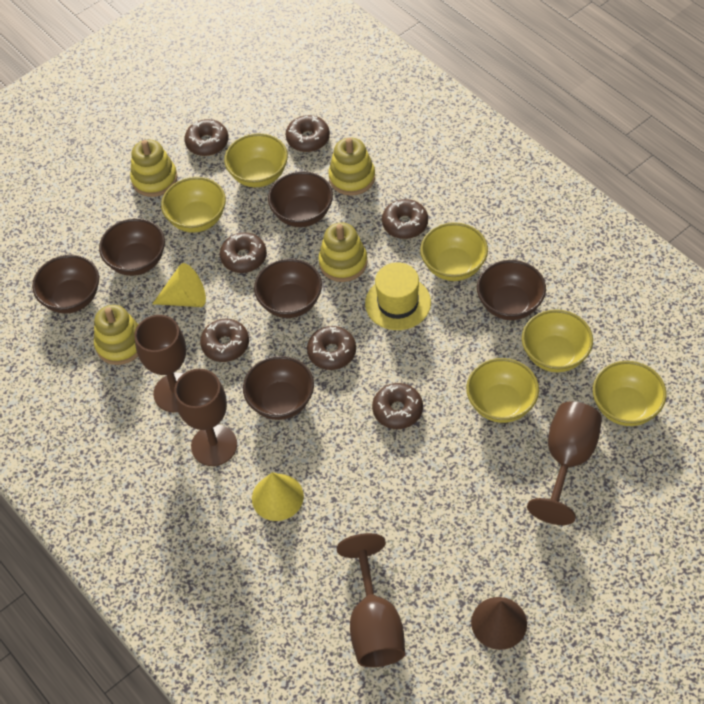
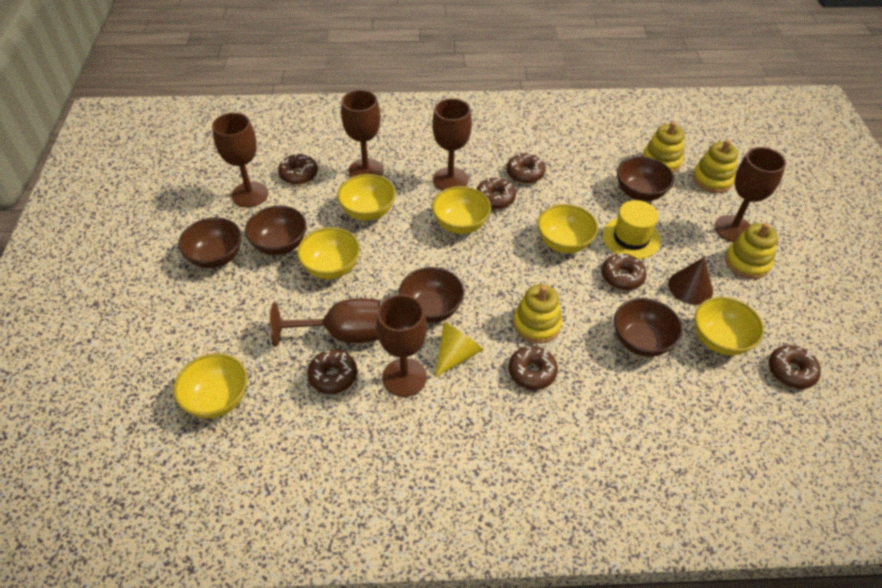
brown bowl: 6 -> 5
brown goblet: 4 -> 6
yellow cone: 2 -> 1

